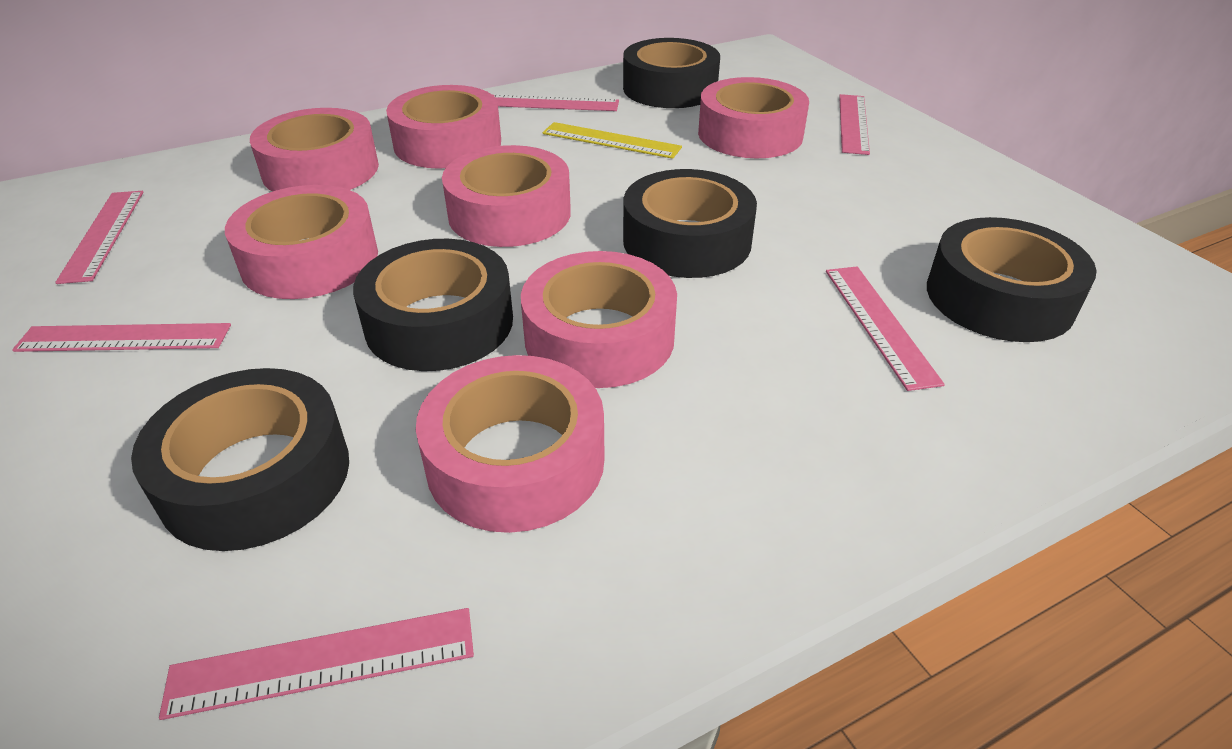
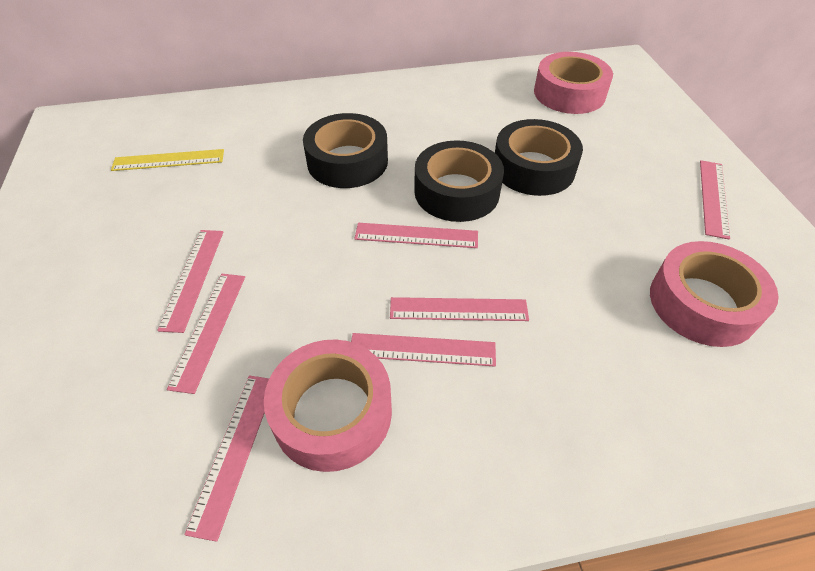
black tape: 5 -> 3
pink ruler: 6 -> 7
pink tape: 7 -> 3

